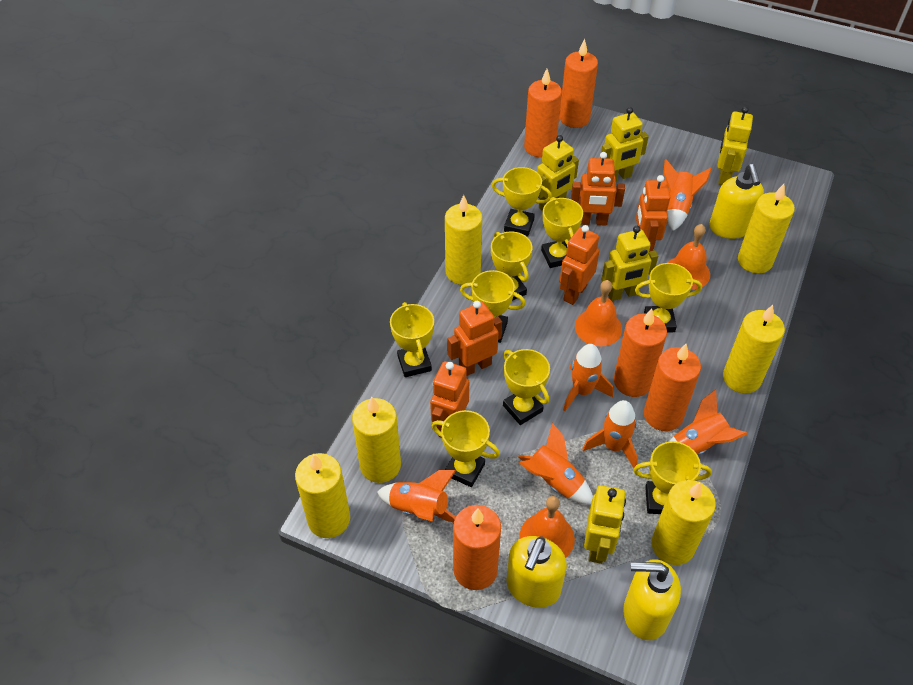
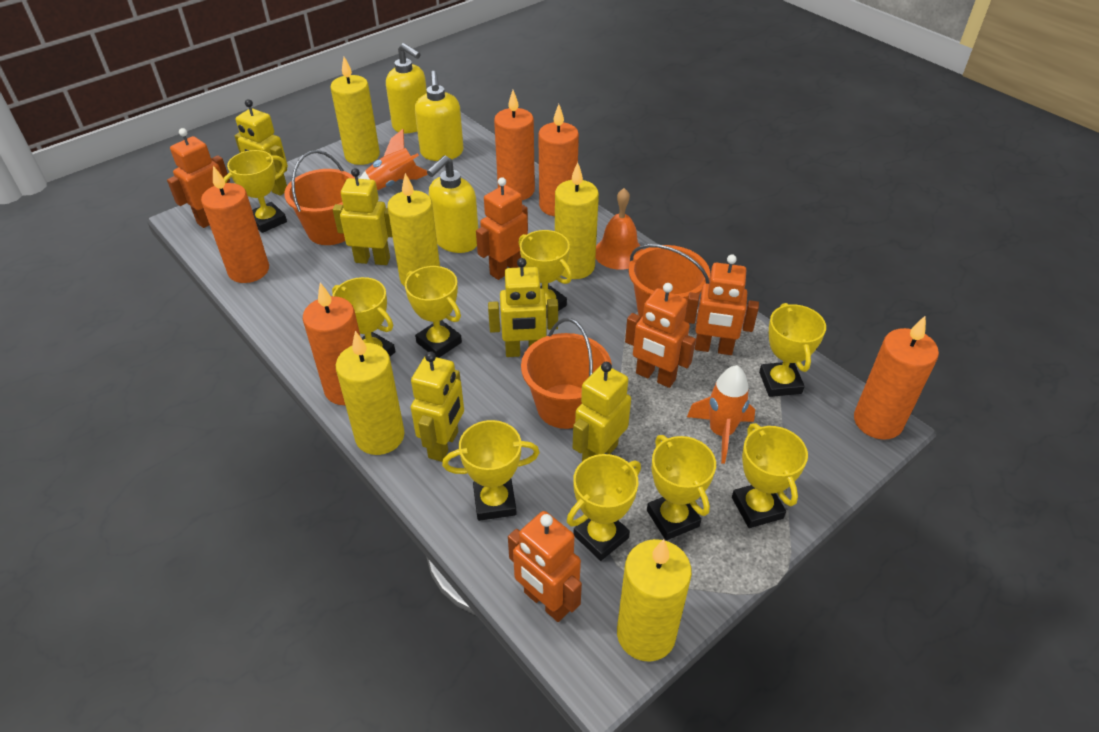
orange bell: 3 -> 1
orange bucket: 0 -> 3
orange rocket: 6 -> 2
yellow candle: 6 -> 5

